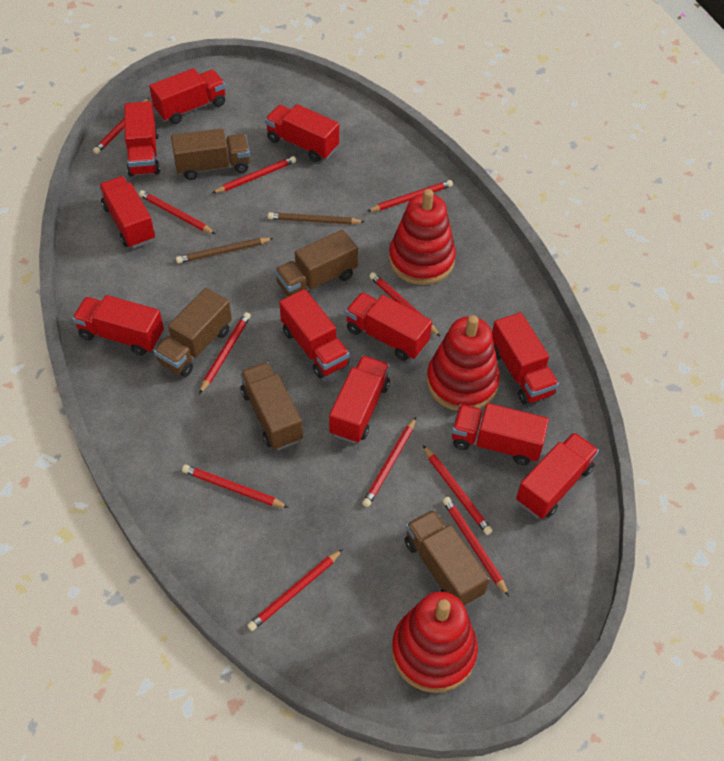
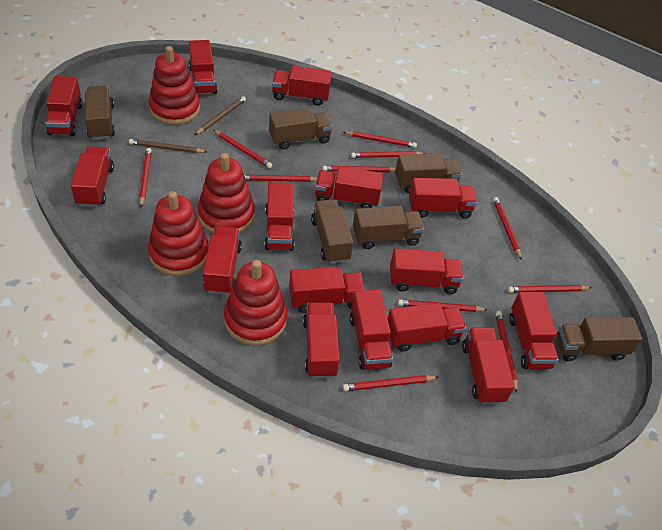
brown truck: 5 -> 6
red stacking toy: 3 -> 4
red truck: 11 -> 15

